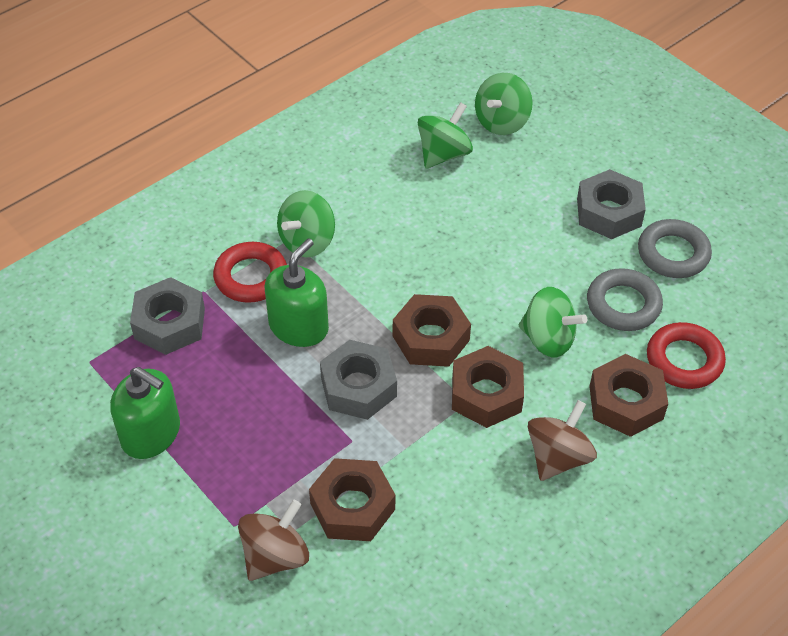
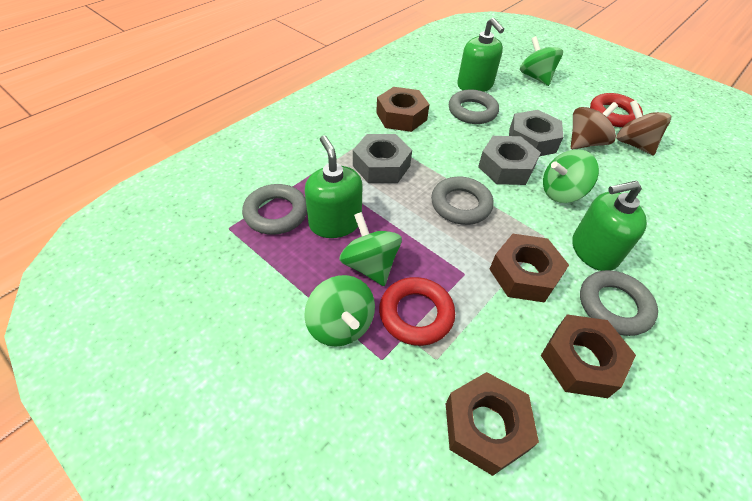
green soap dispenser: 2 -> 3
grey ring: 2 -> 4

